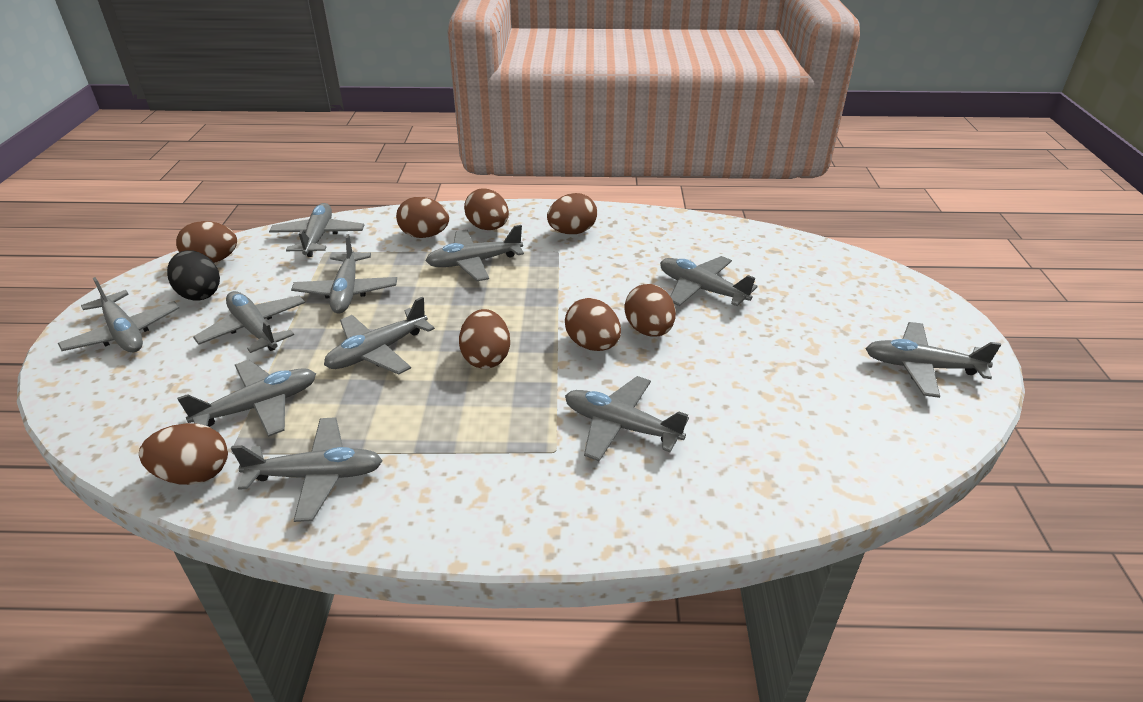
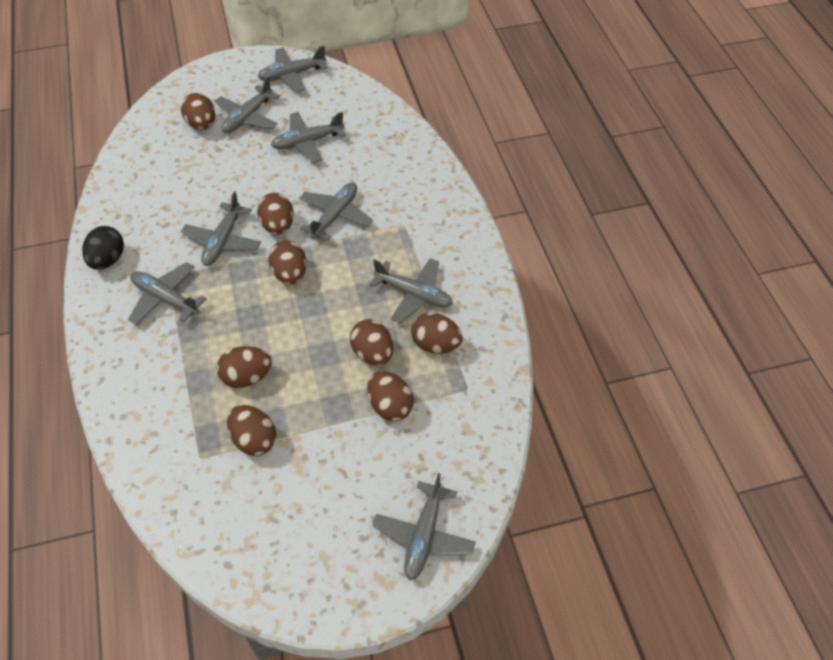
grey plane: 11 -> 8

